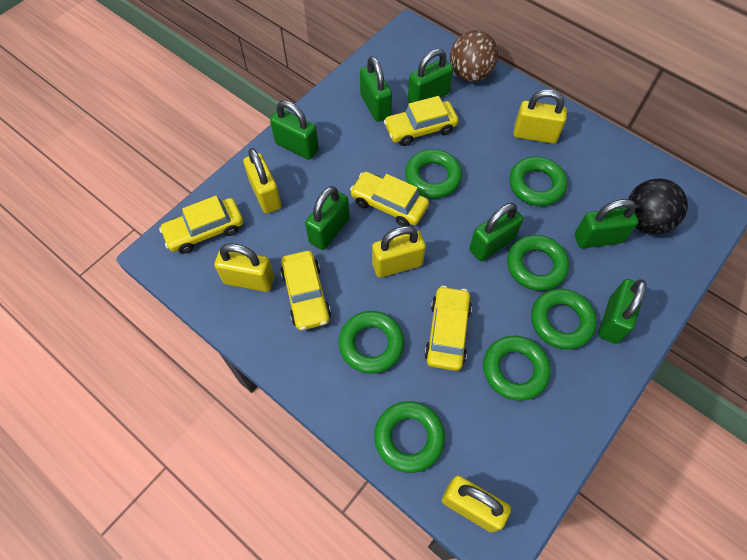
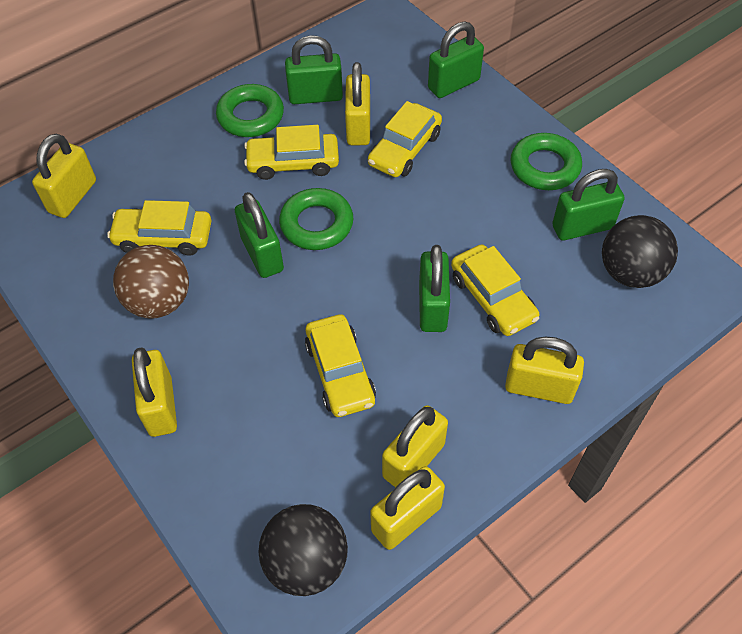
black ball: 1 -> 2
green padlock: 7 -> 5
green ring: 7 -> 3
yellow padlock: 5 -> 6

